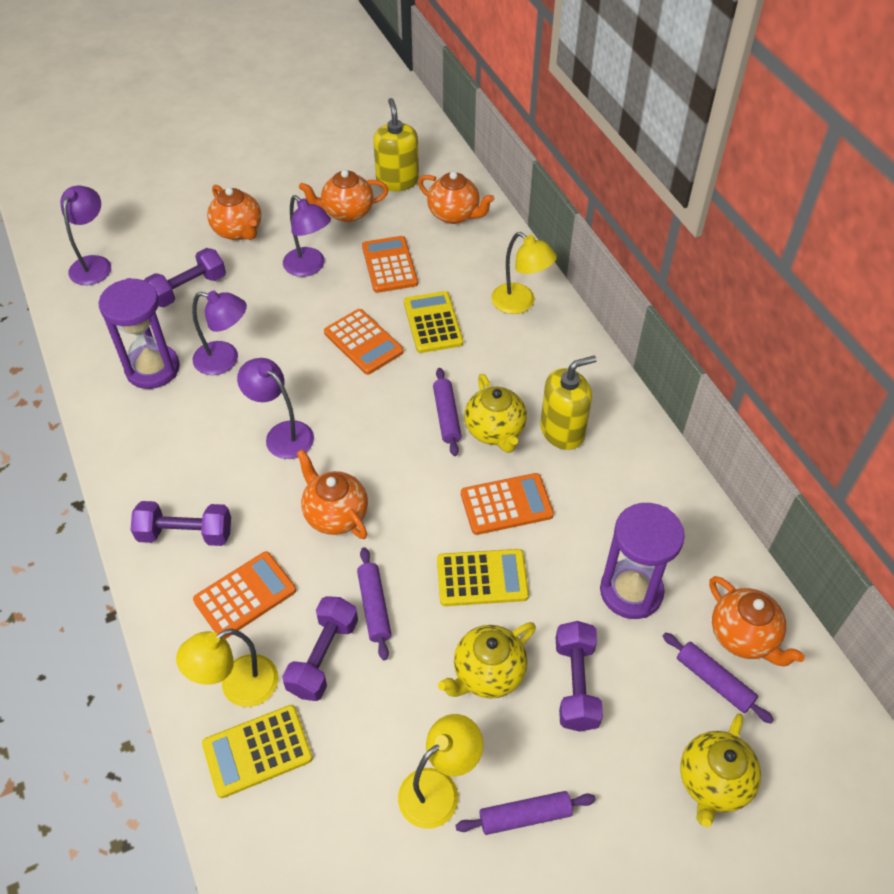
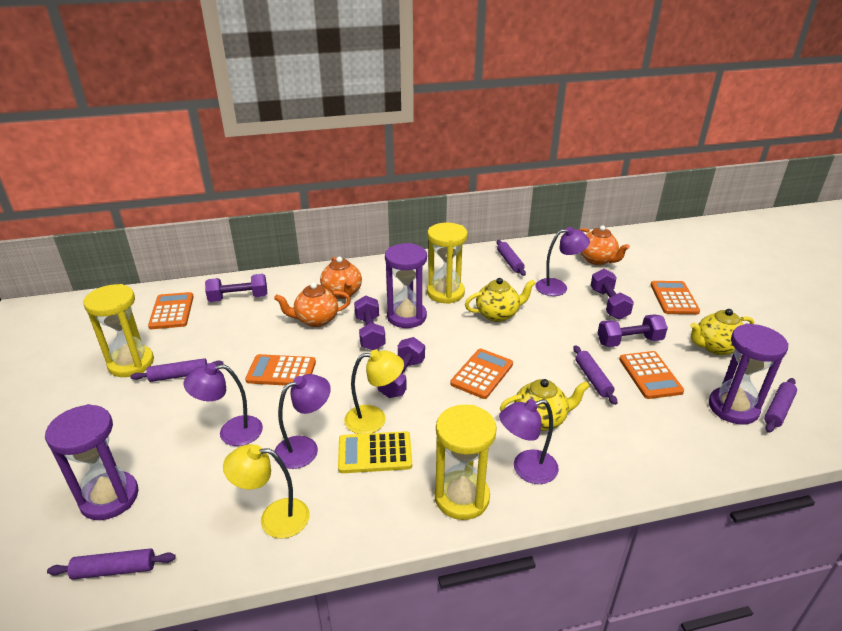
orange calculator: 4 -> 5
orange teapot: 5 -> 3
purple dumbbell: 4 -> 5
purple hourglass: 2 -> 3
purple rolling pin: 4 -> 5
yellow calculator: 3 -> 1
yellow hourglass: 0 -> 3
yellow lamp: 3 -> 2
yellow soap dispenser: 2 -> 0

